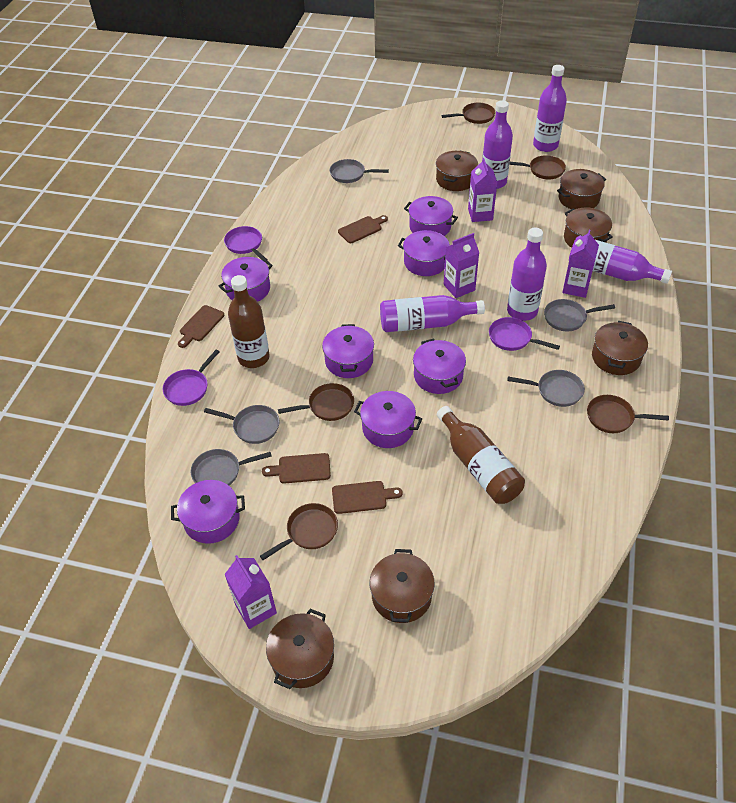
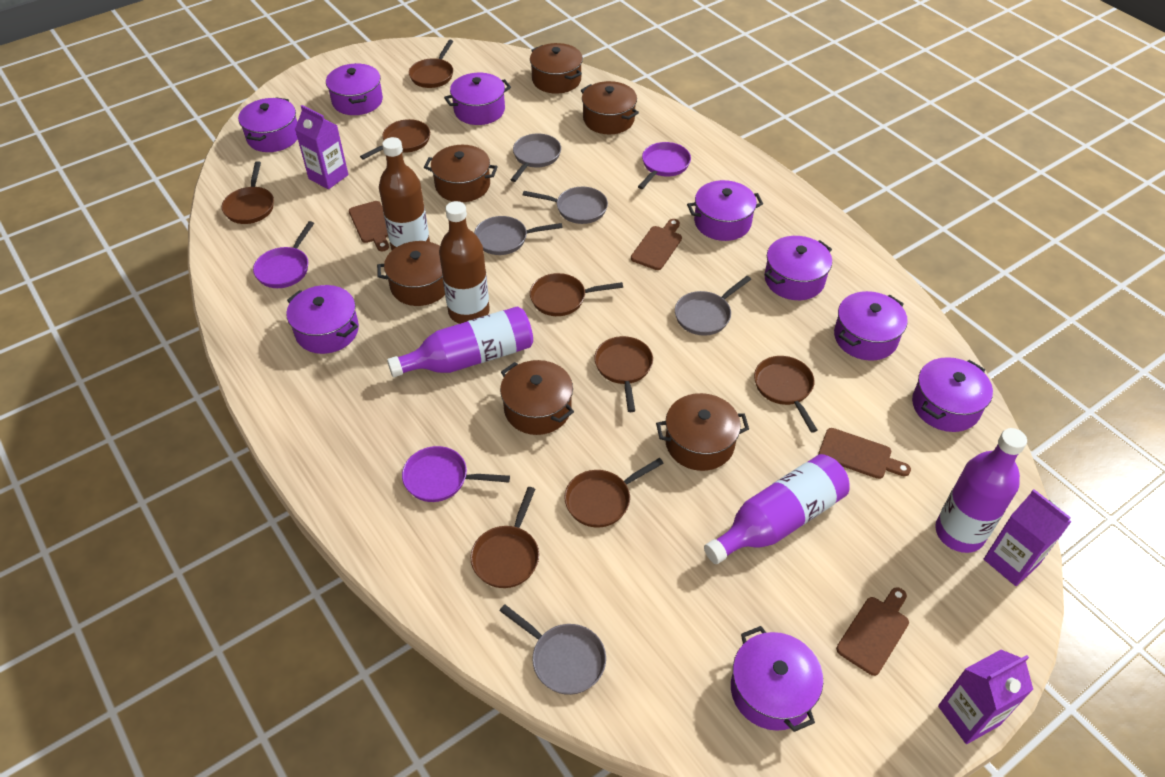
brown pan: 5 -> 8
purple bottle: 5 -> 3
purple carton: 4 -> 3
purple pot: 7 -> 9

